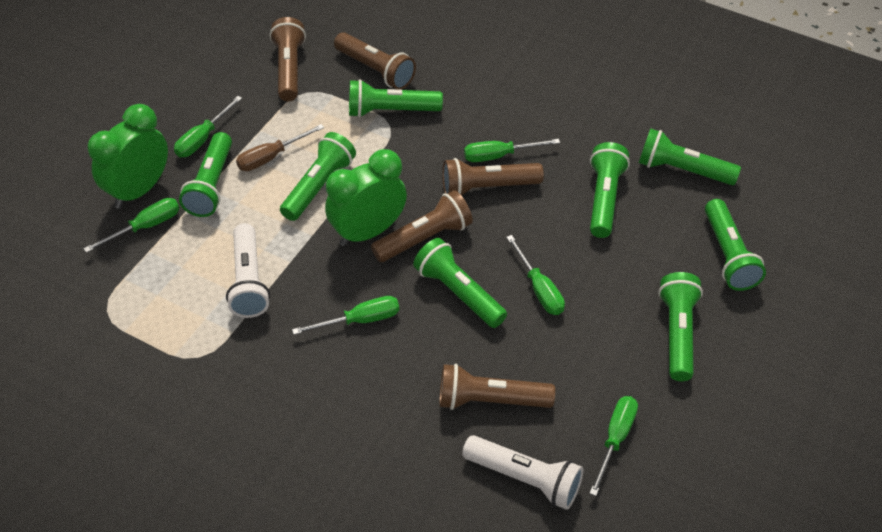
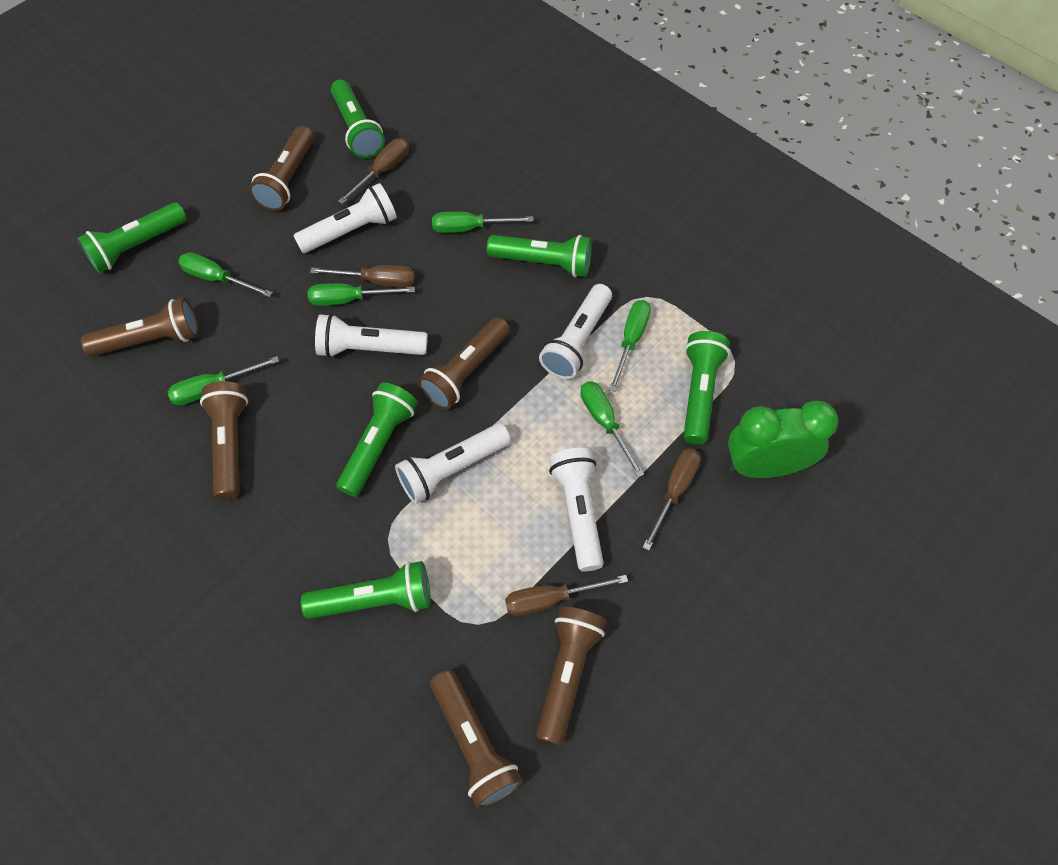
brown flashlight: 5 -> 6
brown screwdriver: 1 -> 4
green clock: 2 -> 1
green flashlight: 8 -> 6
white flashlight: 2 -> 5

